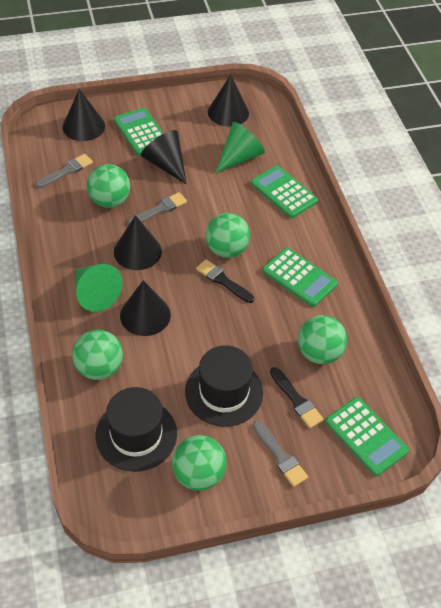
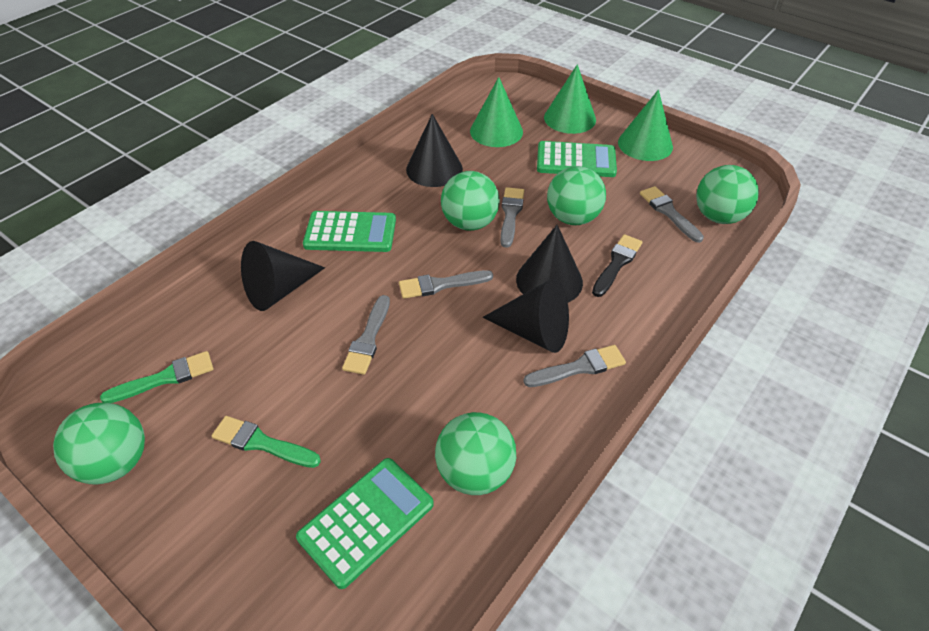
black brush: 2 -> 1
black cone: 5 -> 4
black hat: 2 -> 0
green brush: 0 -> 2
green calculator: 4 -> 3
green cone: 2 -> 3
grey brush: 3 -> 5

